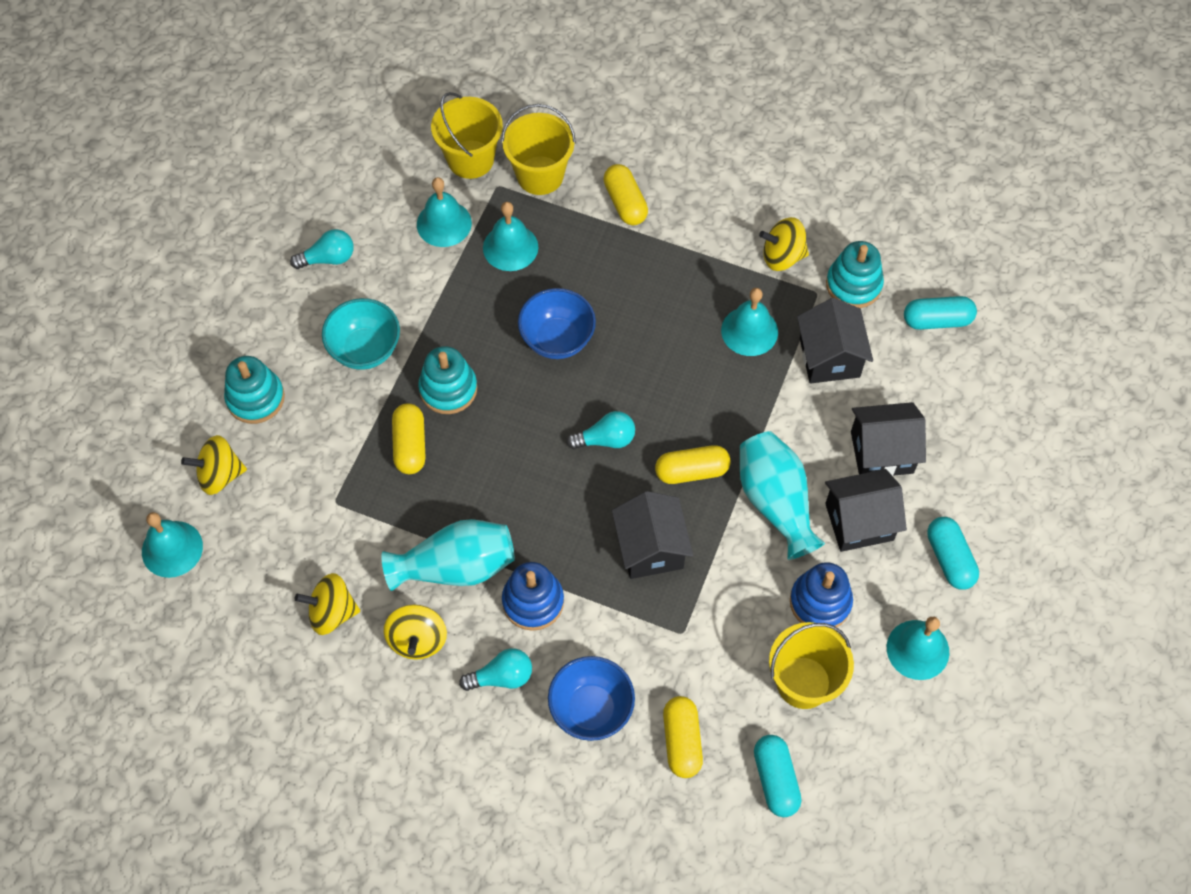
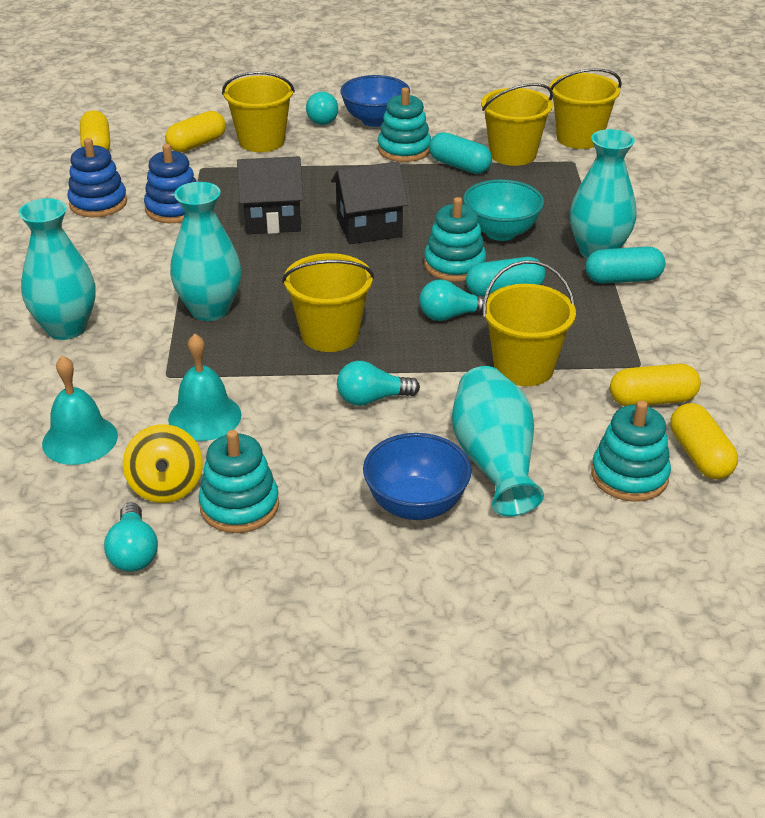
black house: 4 -> 2
turquoise bell: 5 -> 2
turquoise light bulb: 3 -> 4
turquoise stacking toy: 3 -> 4
turquoise vase: 2 -> 4
yellow bucket: 3 -> 5
yellow spinning top: 4 -> 1

